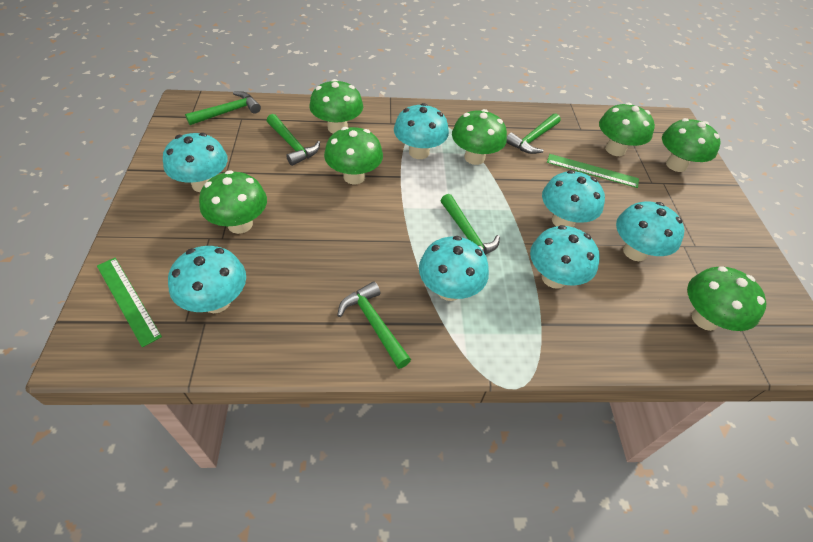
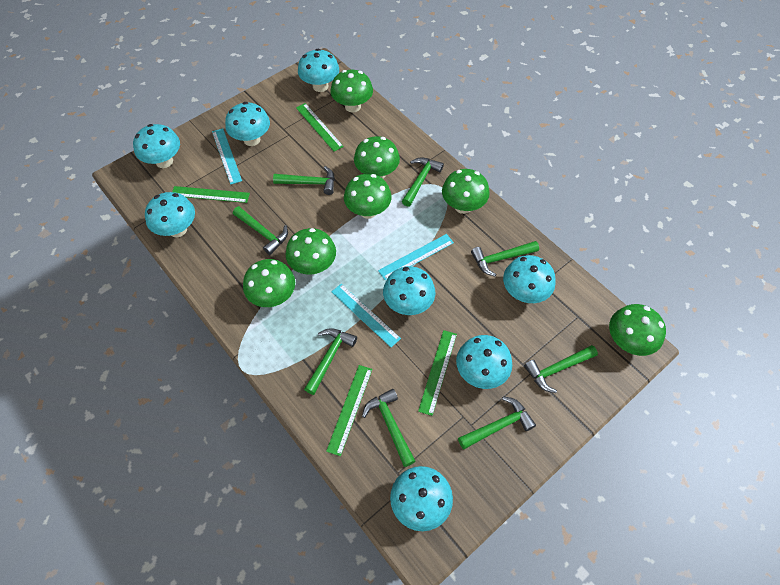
green hammer: 5 -> 8
green ruler: 2 -> 4
turquoise mushroom: 7 -> 8
turquoise ruler: 0 -> 3

